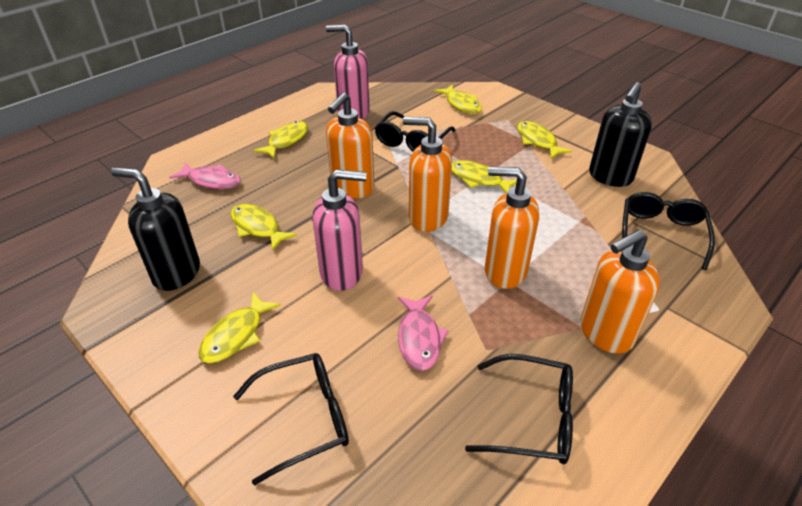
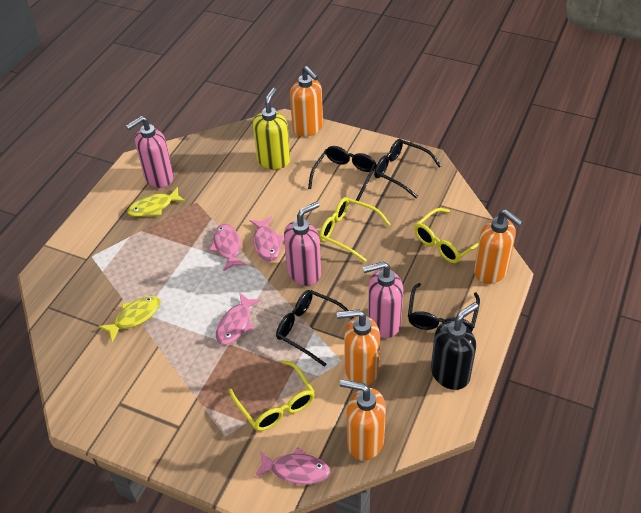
black soap dispenser: 2 -> 1
pink fish: 2 -> 4
pink soap dispenser: 2 -> 3
yellow fish: 6 -> 2
yellow glasses: 0 -> 3
yellow soap dispenser: 0 -> 1

